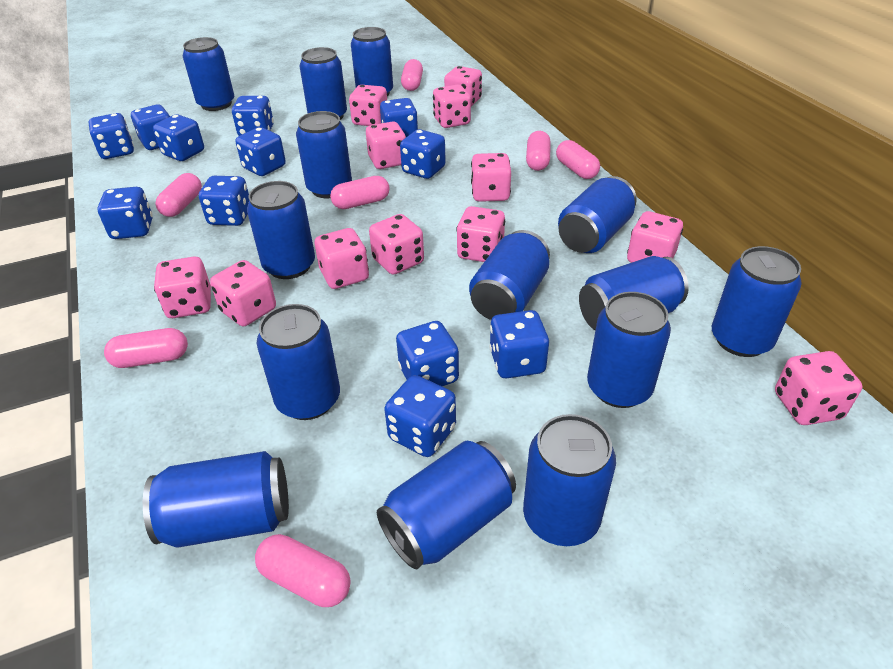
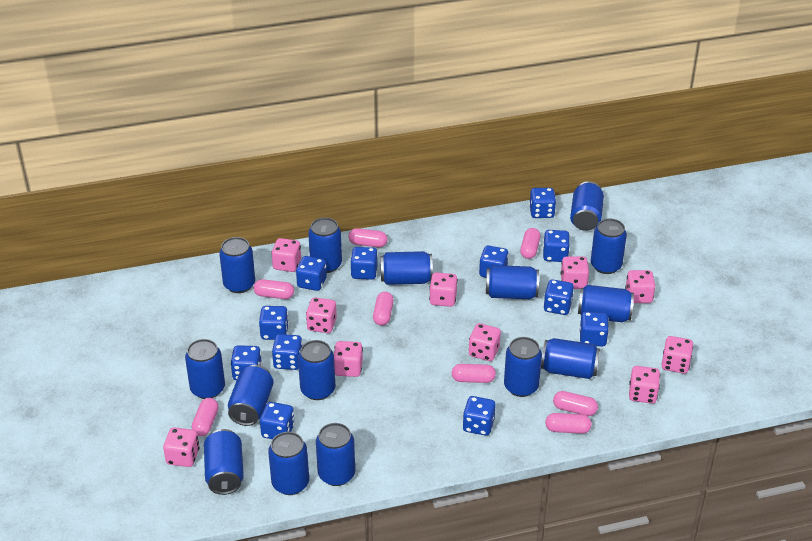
blue can: 14 -> 15
pink capsule: 7 -> 8
pink dice: 12 -> 10

